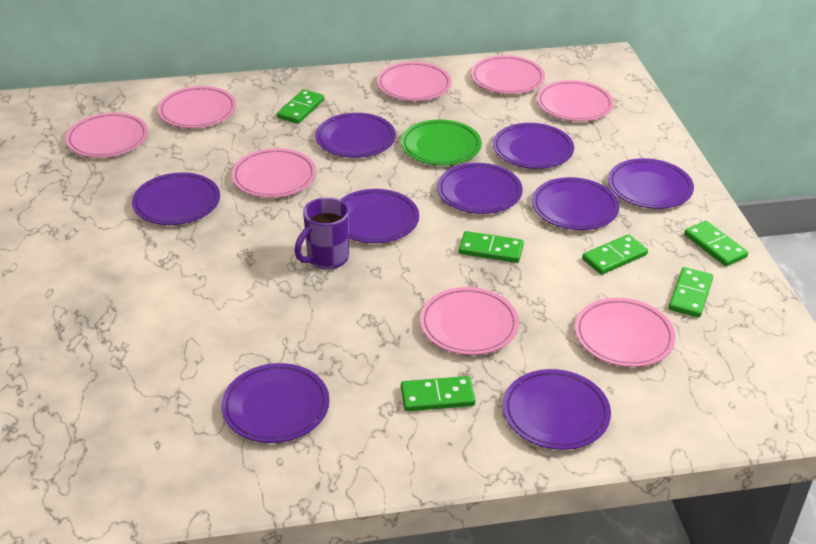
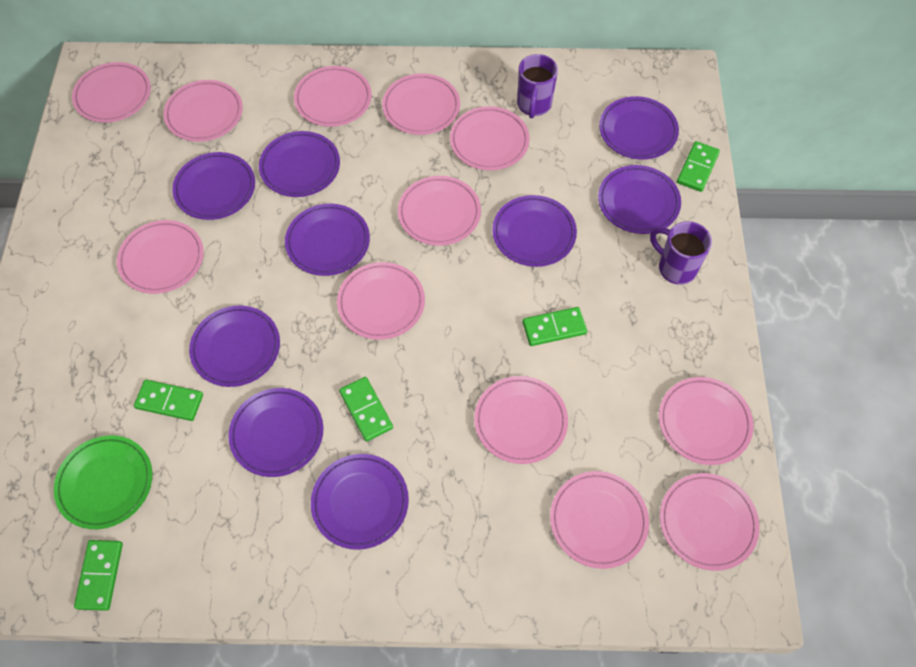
green domino: 6 -> 5
pink plate: 8 -> 12
purple mug: 1 -> 2

